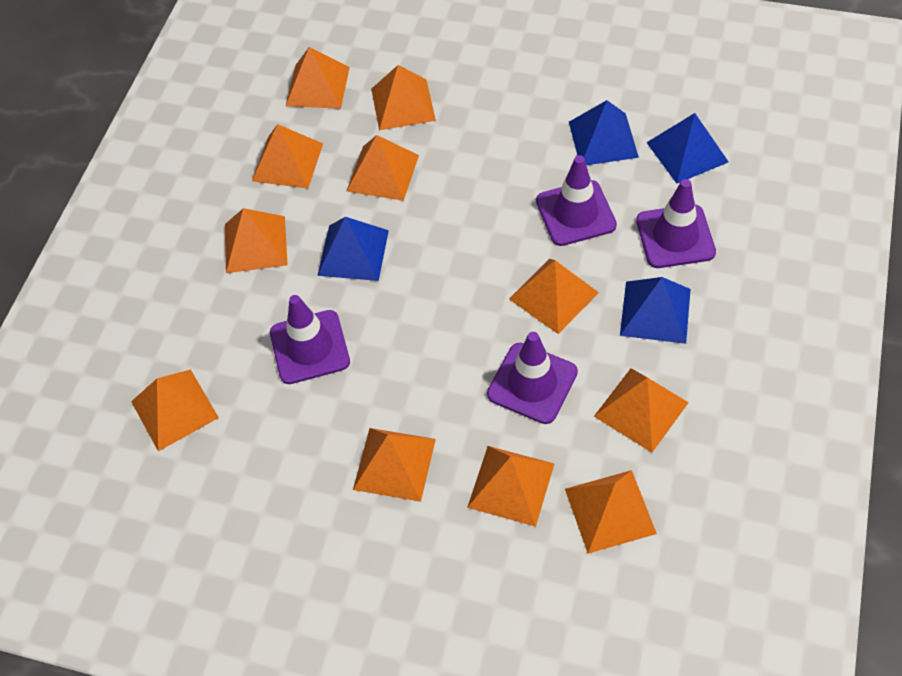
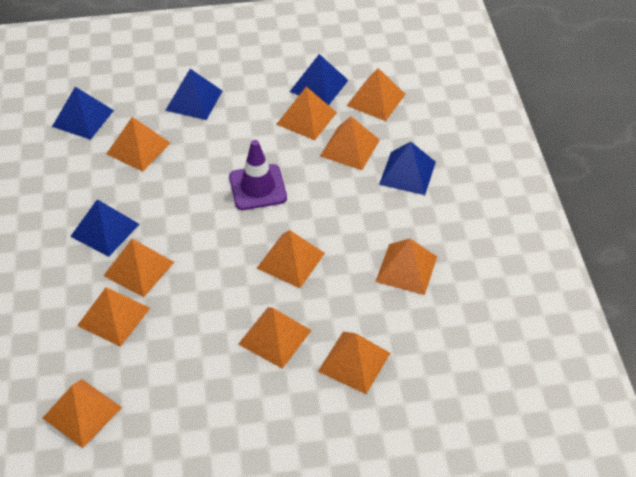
blue pyramid: 4 -> 5
purple traffic cone: 4 -> 1

